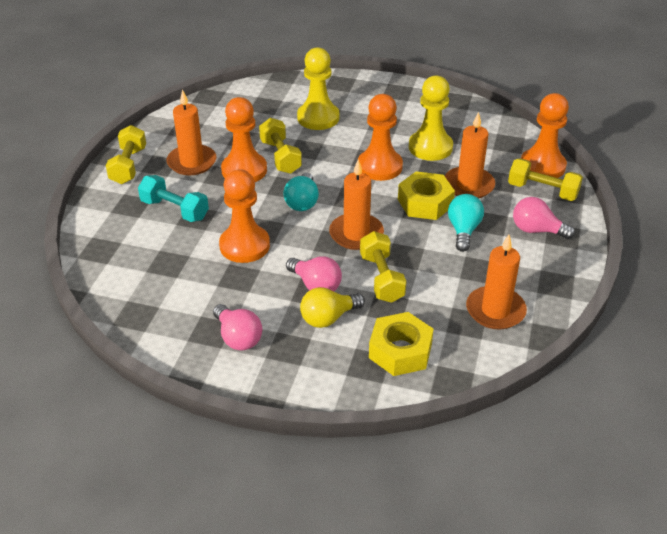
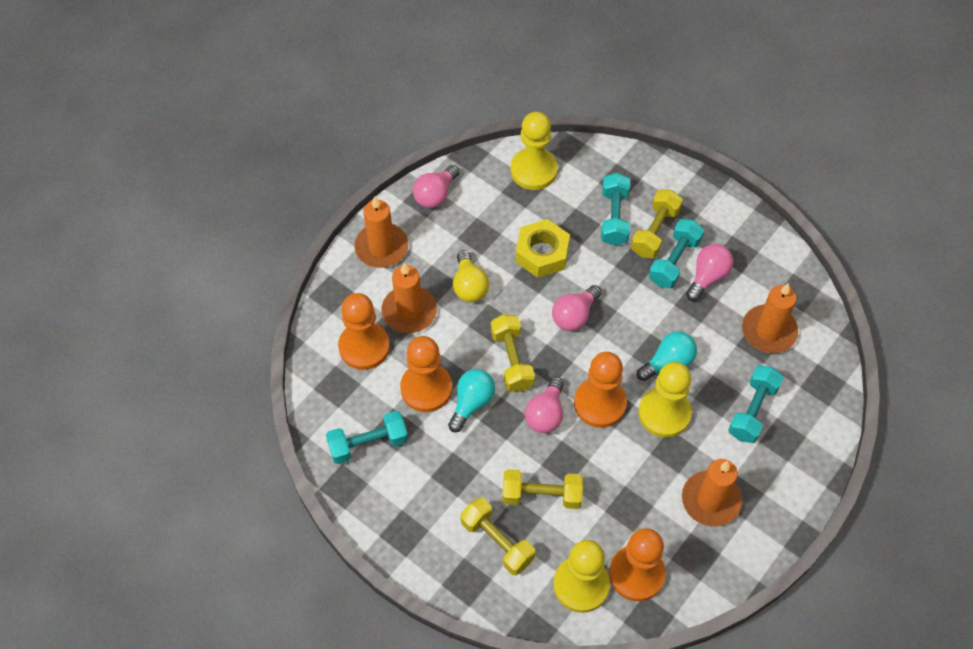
pink light bulb: 3 -> 4
turquoise dumbbell: 1 -> 4
yellow nut: 2 -> 1
yellow pawn: 2 -> 3

